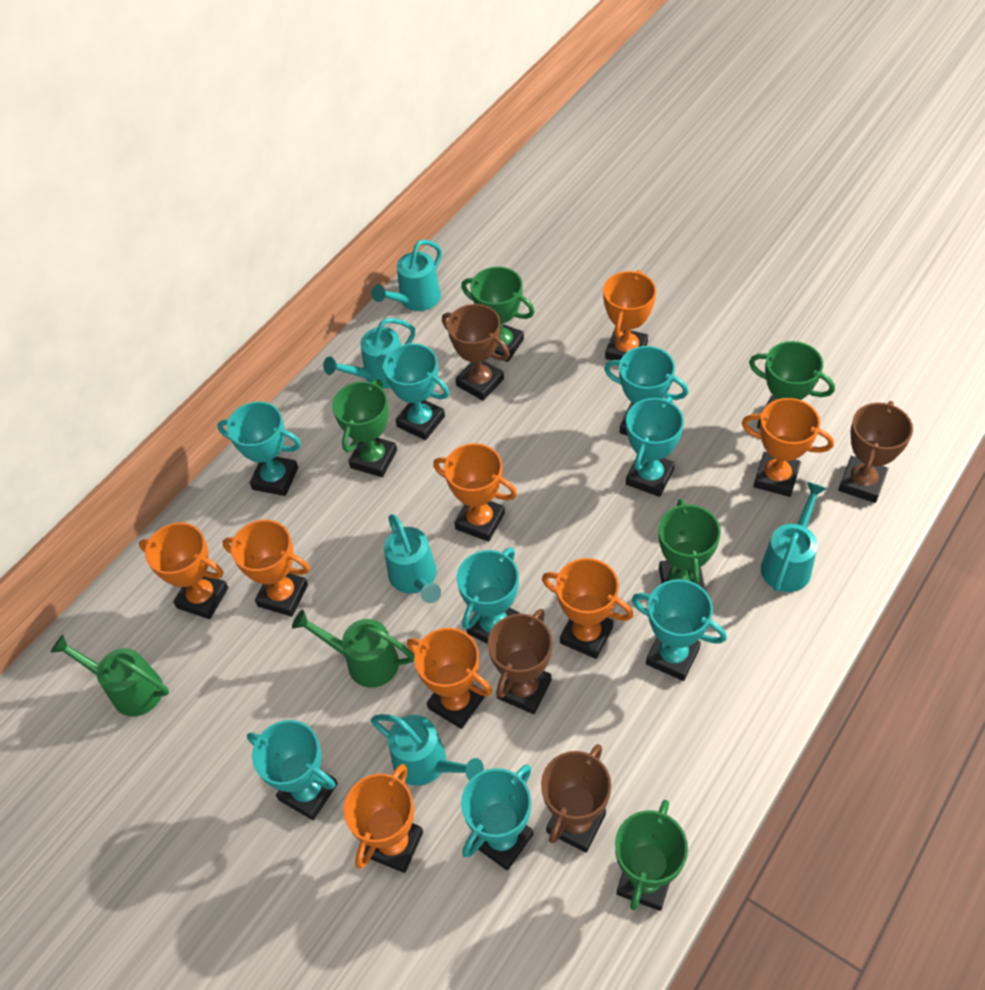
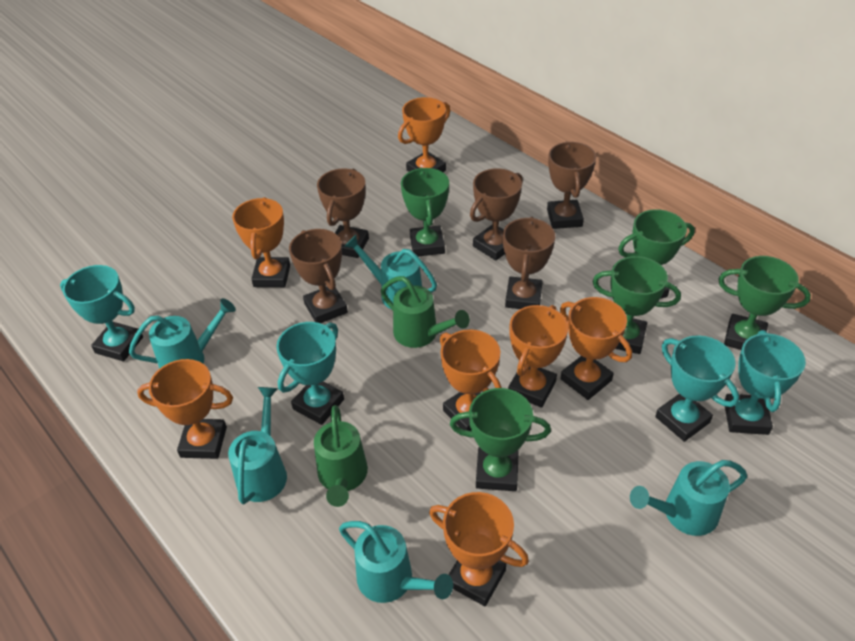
brown trophy: 4 -> 5
orange trophy: 8 -> 7
turquoise trophy: 8 -> 4

